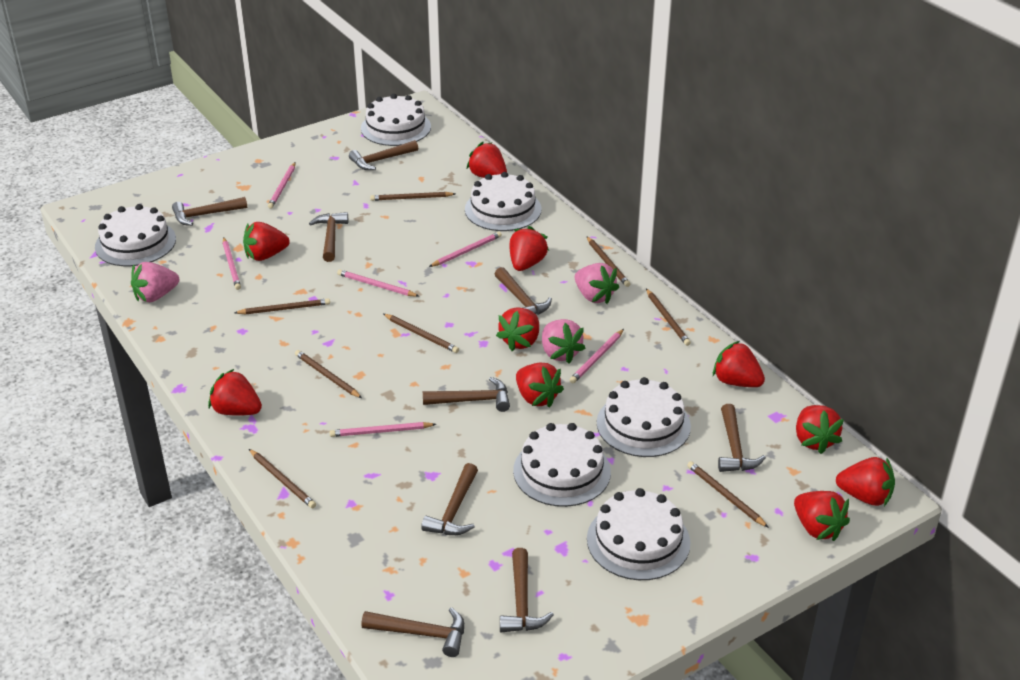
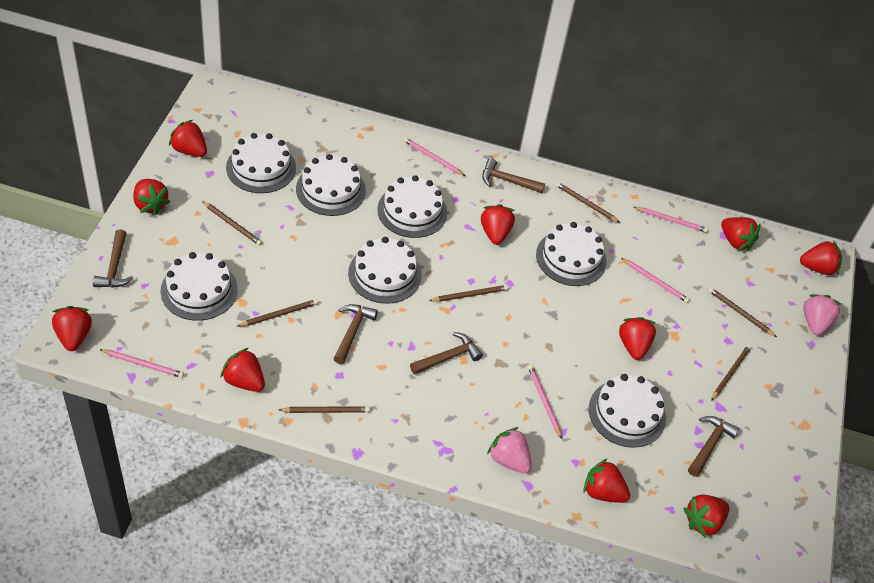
brown hammer: 9 -> 5
brown pencil: 8 -> 7
pink pencil: 6 -> 5
pink strawberry: 3 -> 2
white cake: 6 -> 7

